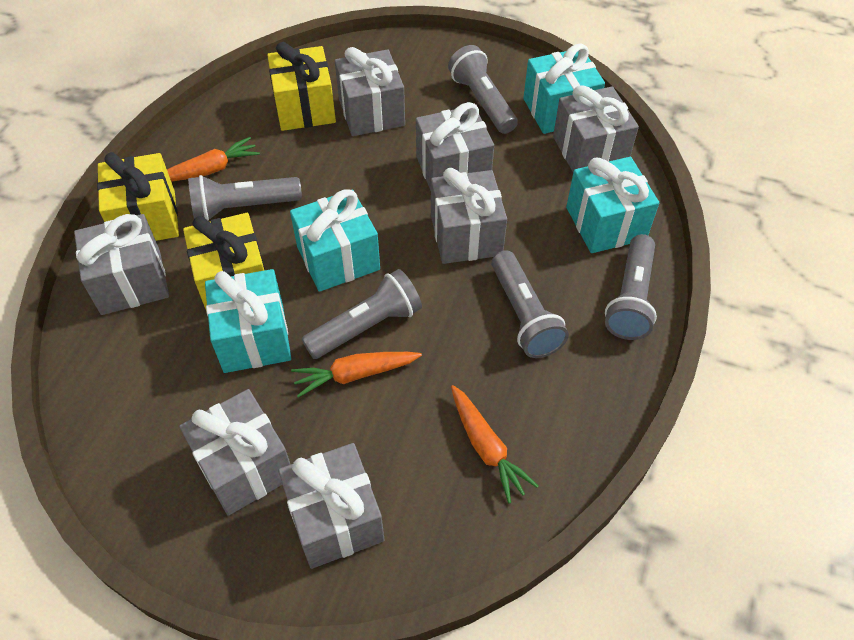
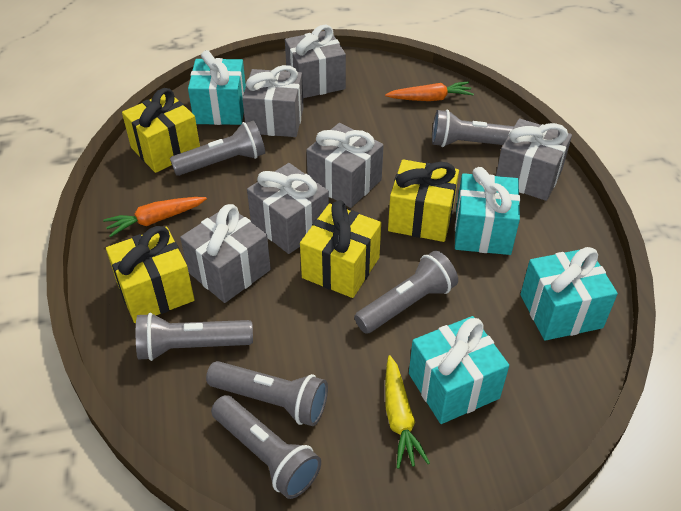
grey flashlight: 5 -> 6
grey gift: 7 -> 6
orange carrot: 3 -> 2
yellow carrot: 0 -> 1
yellow gift: 3 -> 4

